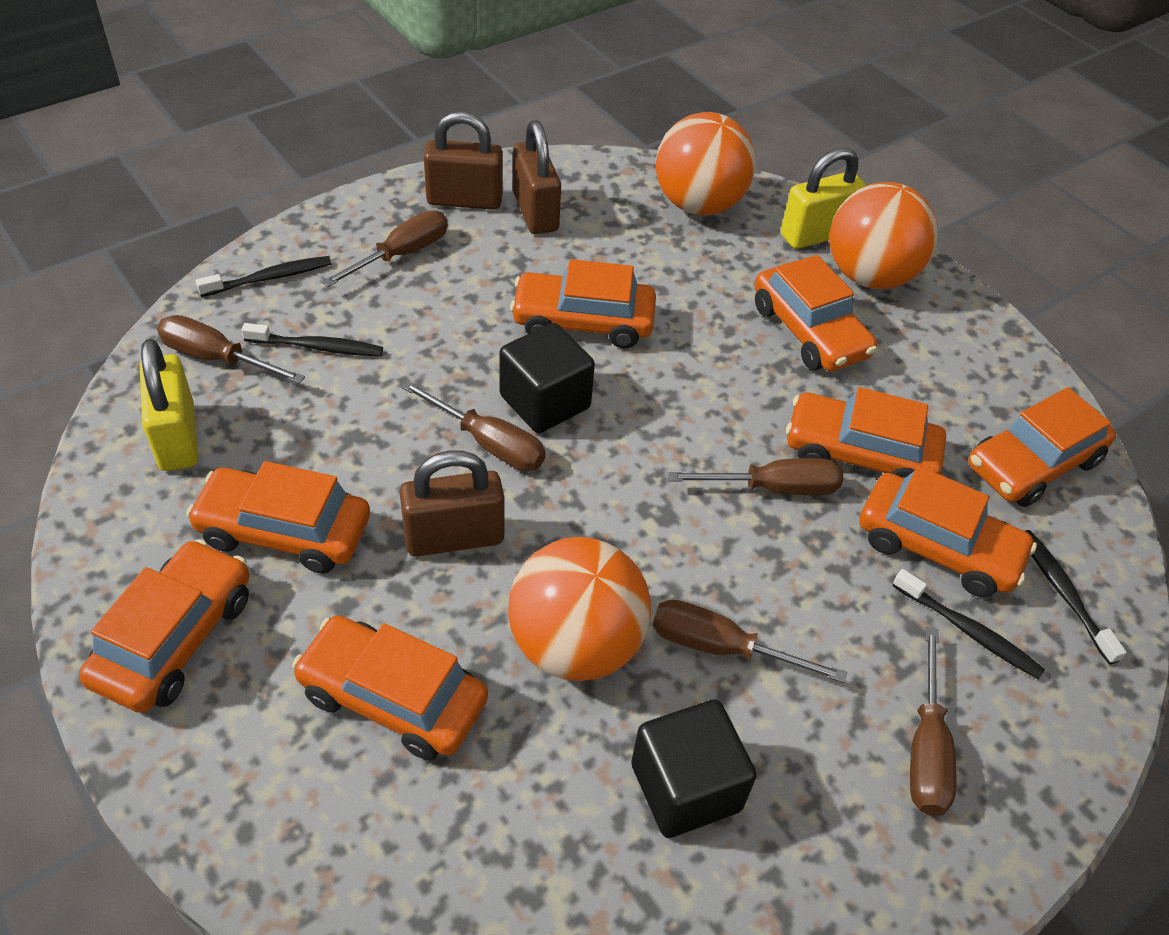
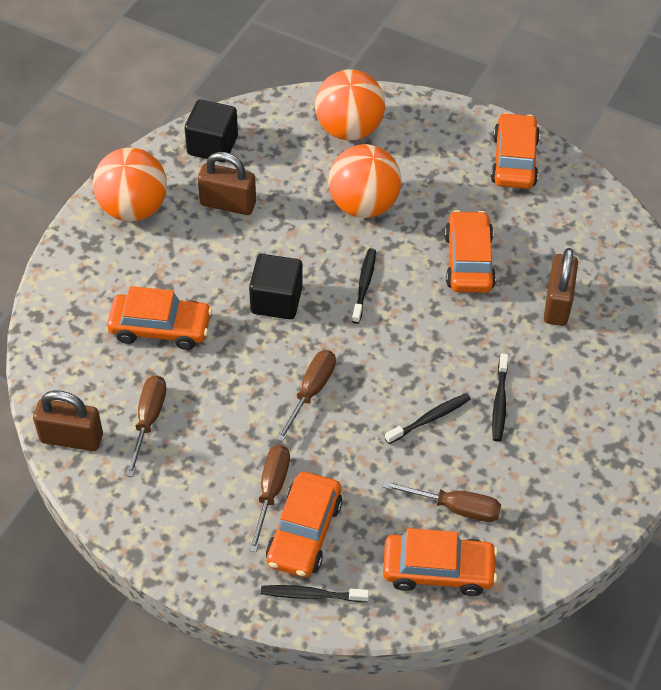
brown screwdriver: 6 -> 4
orange car: 8 -> 5
yellow padlock: 2 -> 0

